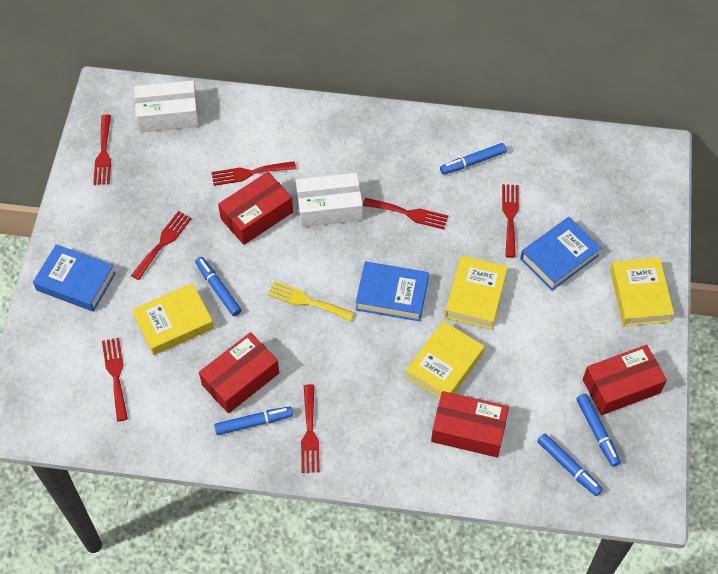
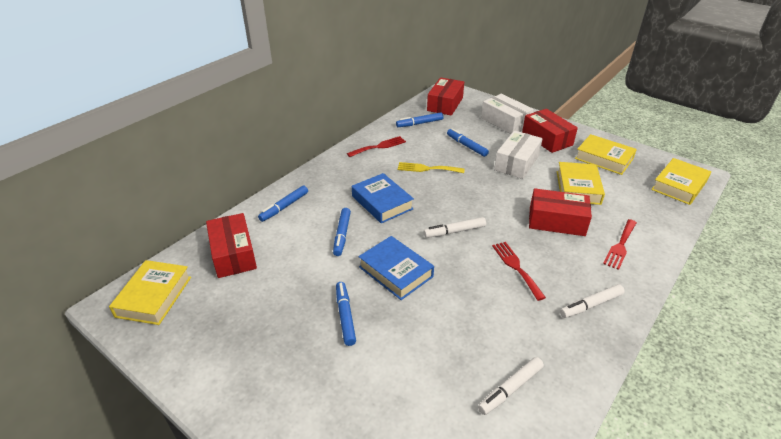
blue book: 3 -> 2
red fork: 7 -> 3
white marker: 0 -> 3

